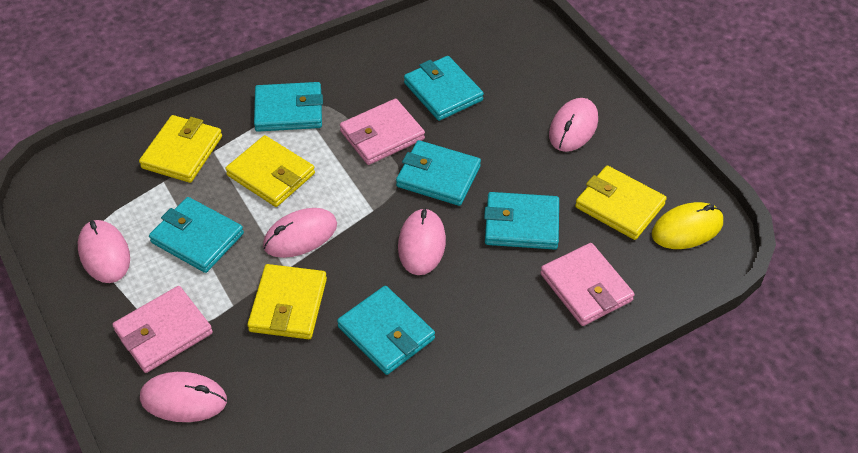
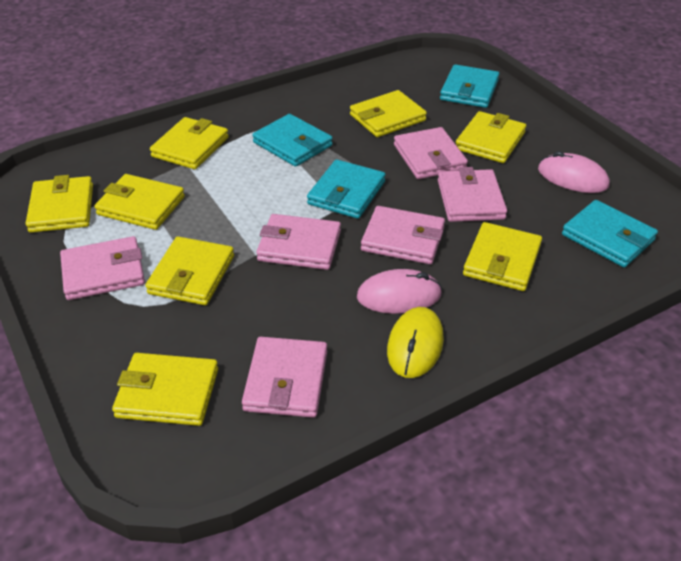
pink mouse: 5 -> 2
pink wallet: 3 -> 6
turquoise wallet: 6 -> 4
yellow wallet: 4 -> 8

